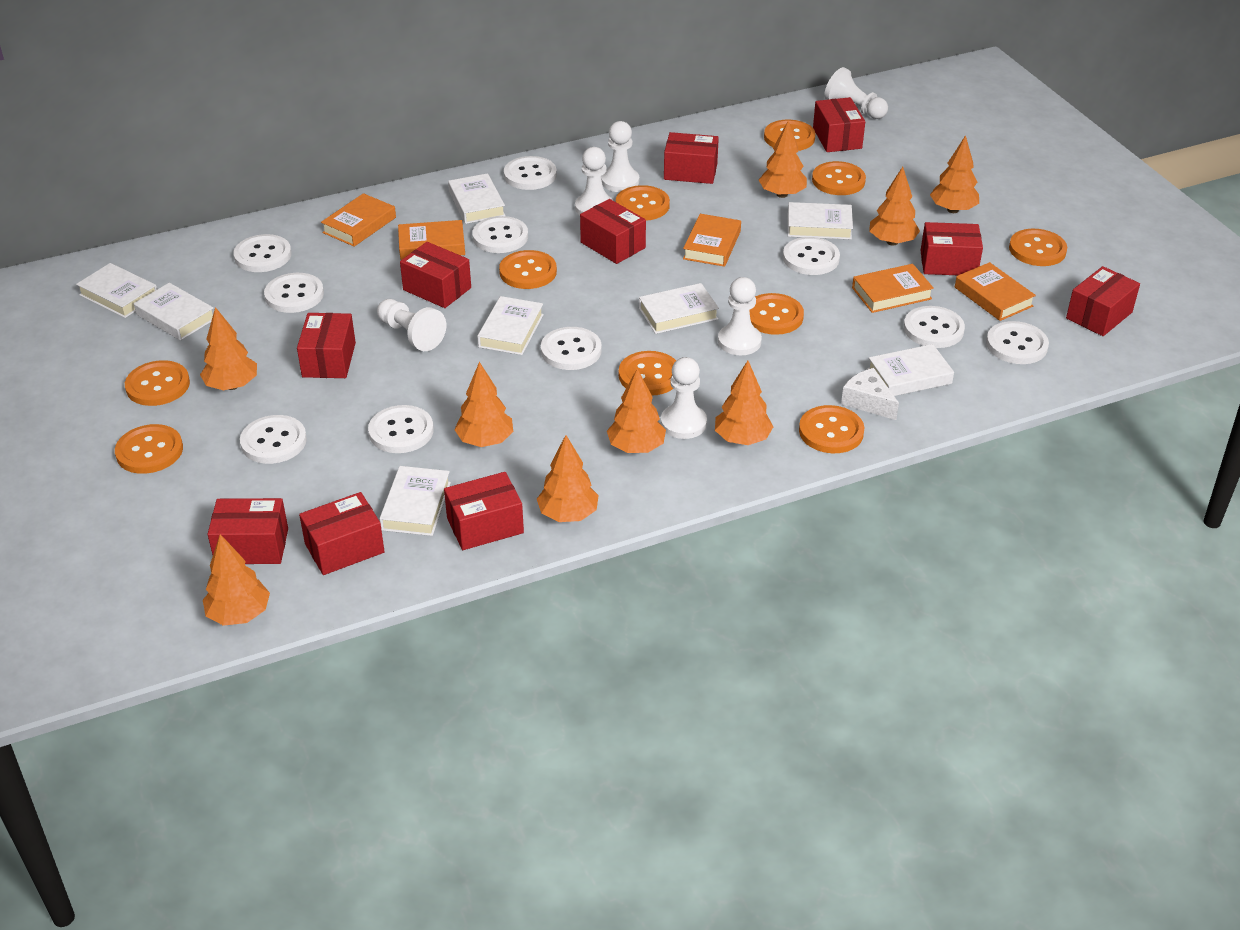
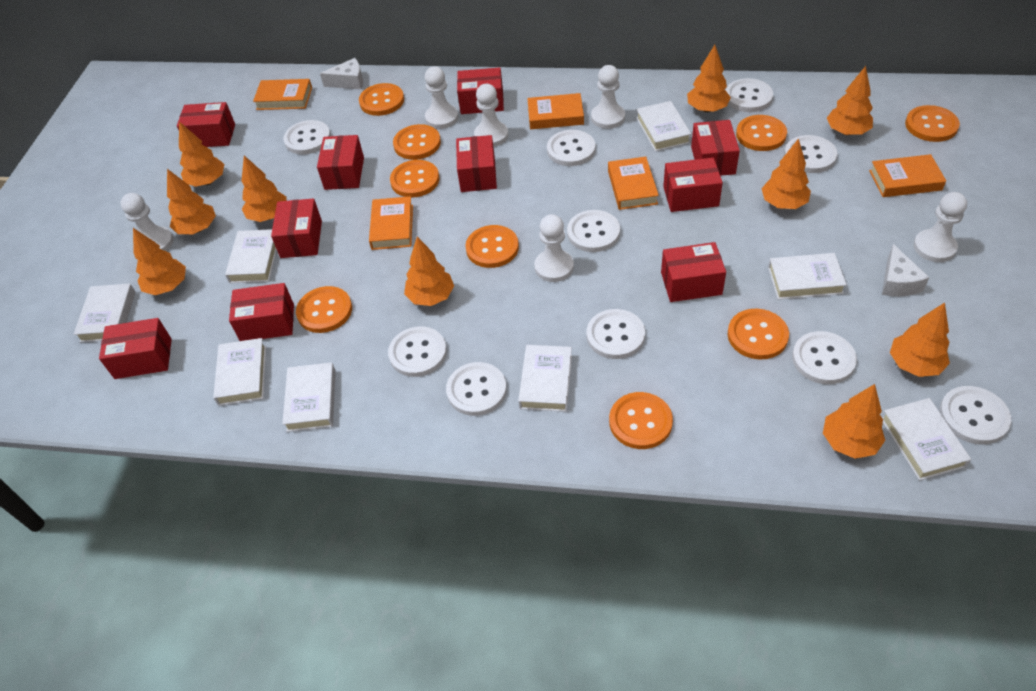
orange button: 10 -> 9
orange tree: 9 -> 10
white cheese: 1 -> 2

